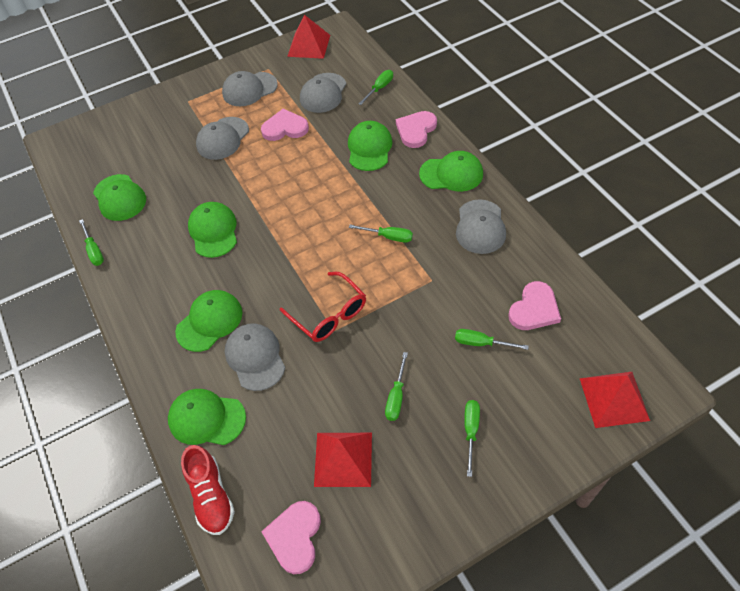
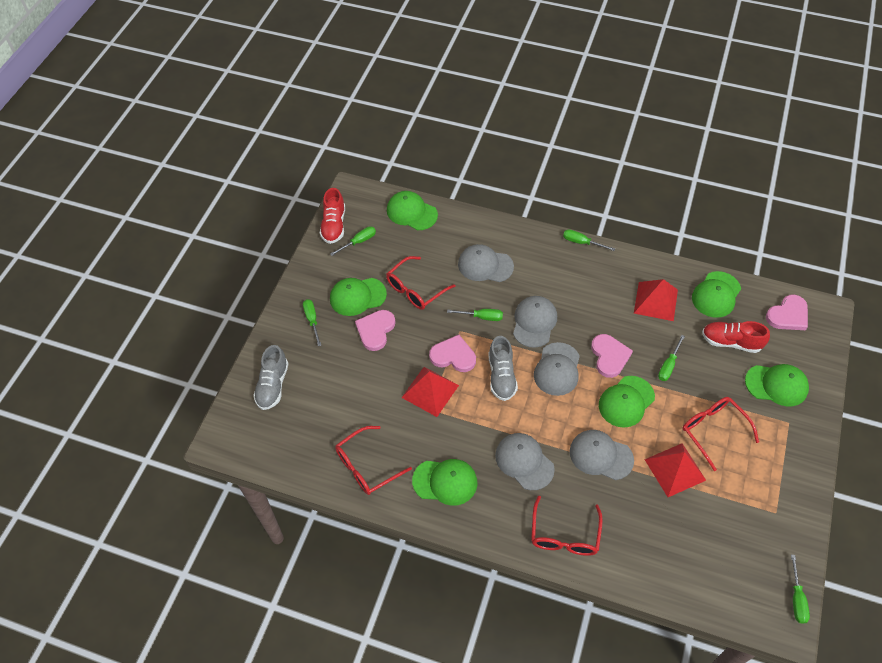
grey shoe: 0 -> 2
red glasses: 1 -> 4
red shoe: 1 -> 2

